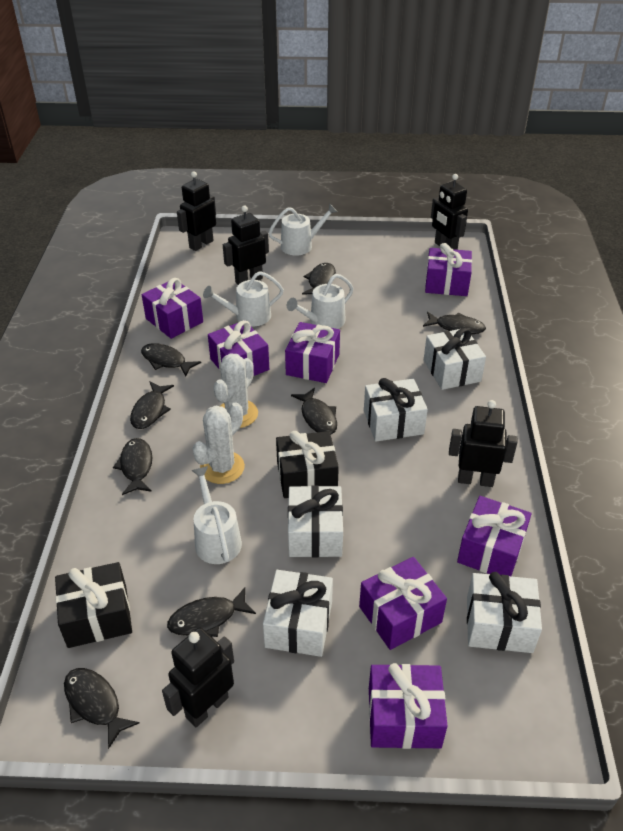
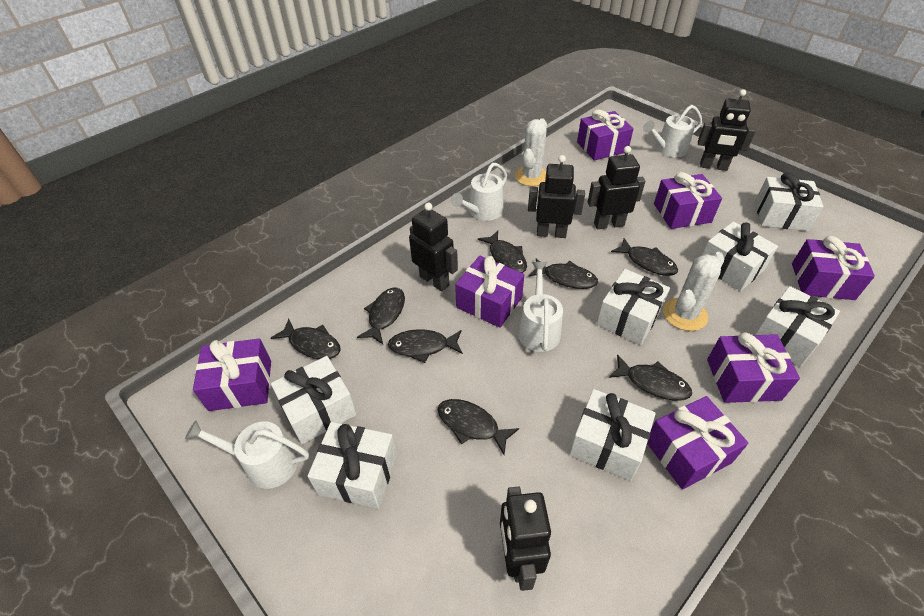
black gift: 2 -> 0
white gift: 5 -> 7

